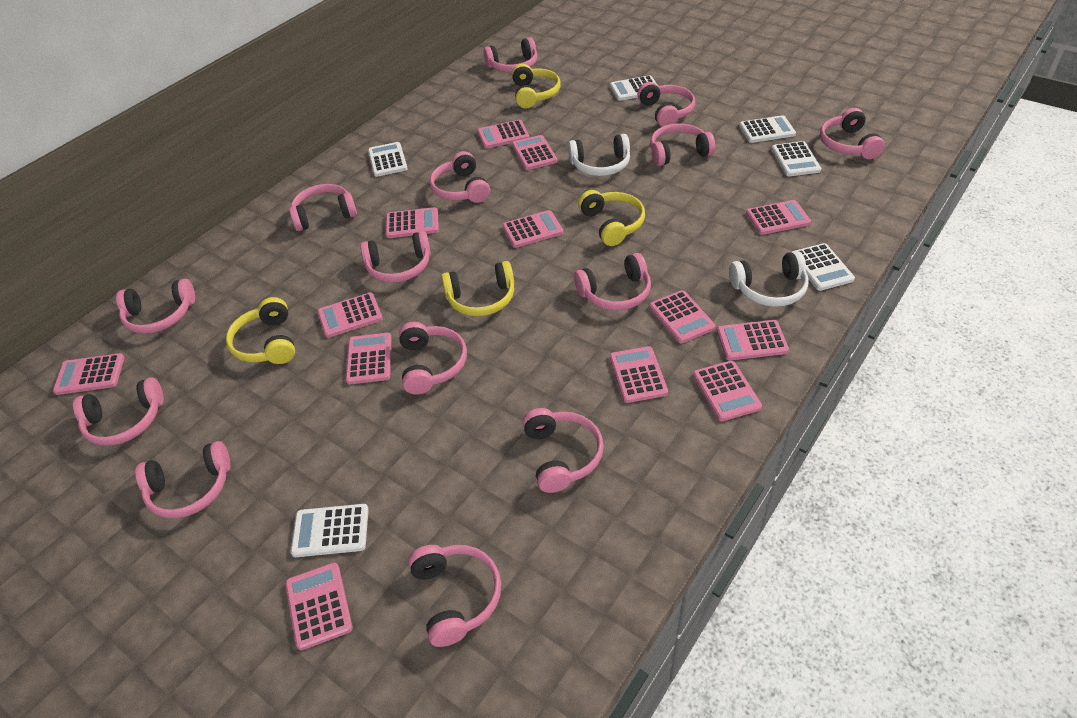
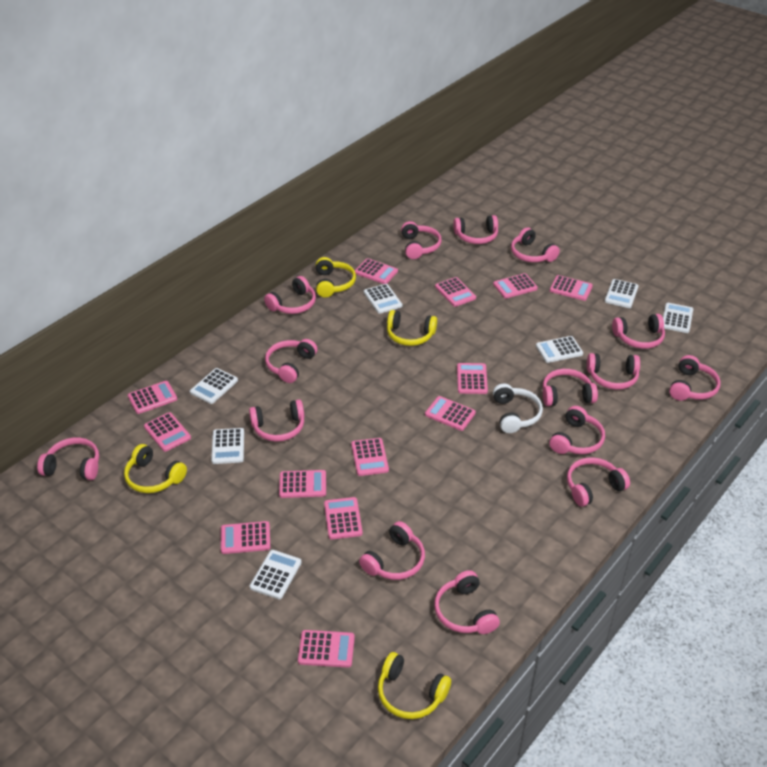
pink headphones: 14 -> 15
white calculator: 6 -> 7
white headphones: 2 -> 1

